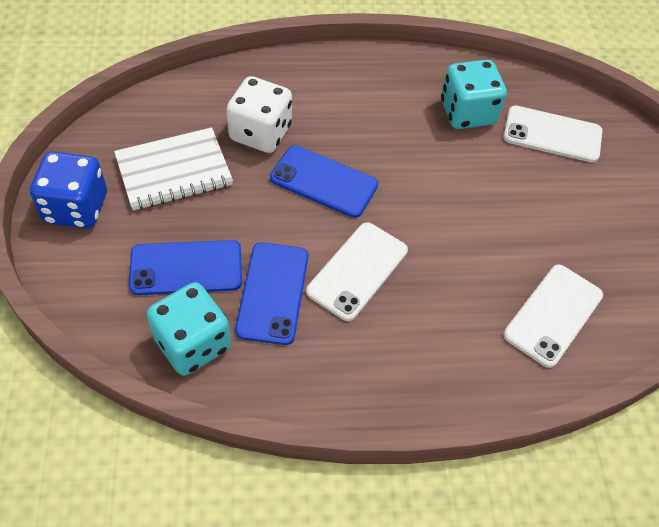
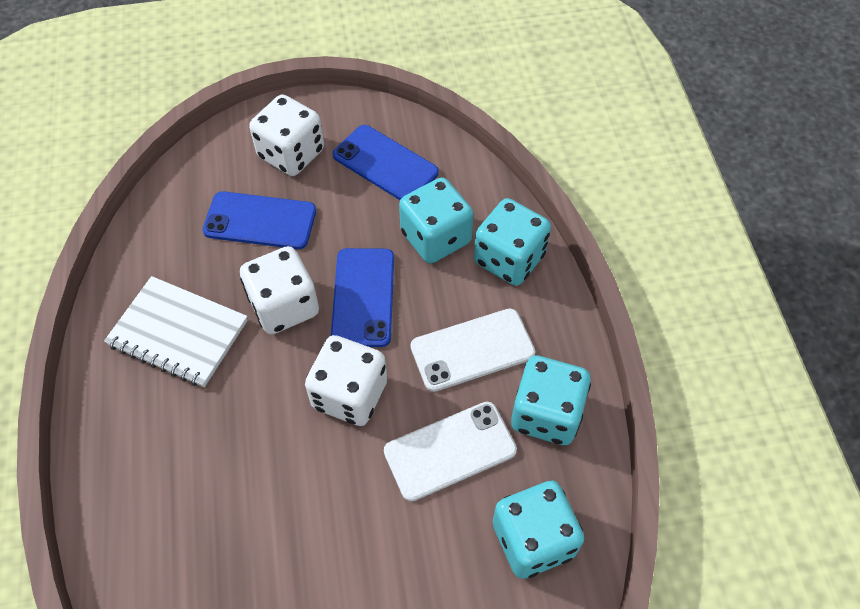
blue dice: 1 -> 0
turquoise dice: 2 -> 4
white dice: 1 -> 3
white phone: 3 -> 2

